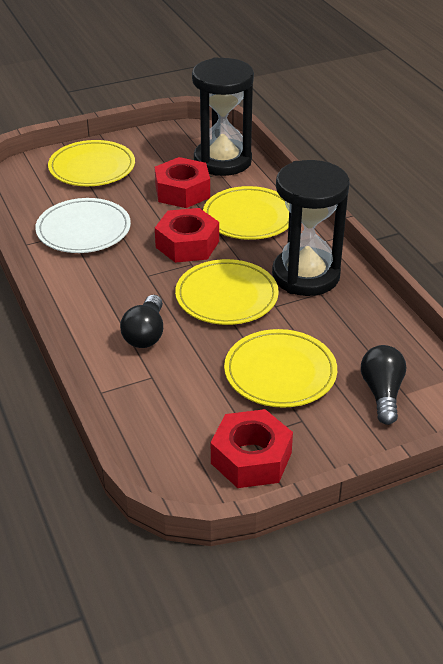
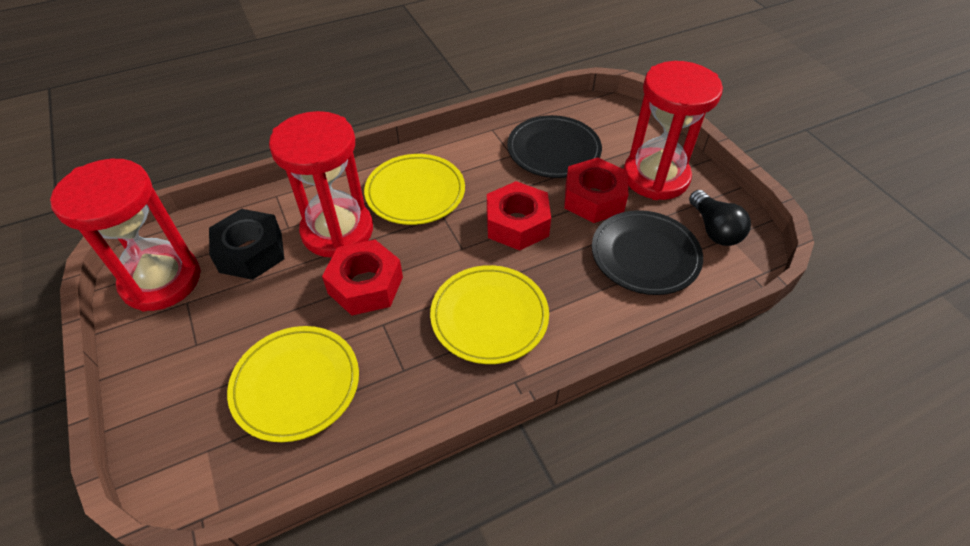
black hourglass: 2 -> 0
black light bulb: 2 -> 1
black nut: 0 -> 1
black plate: 0 -> 2
red hourglass: 0 -> 3
white plate: 1 -> 0
yellow plate: 4 -> 3

